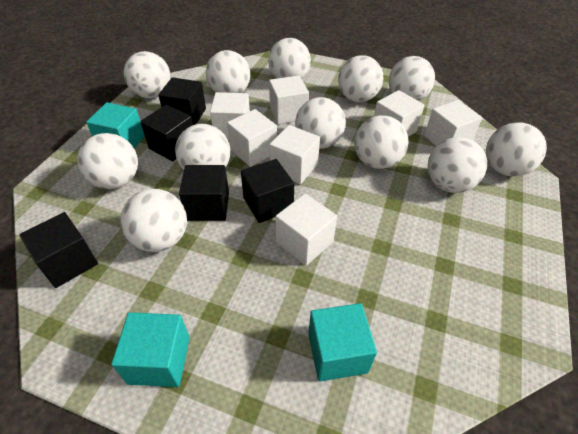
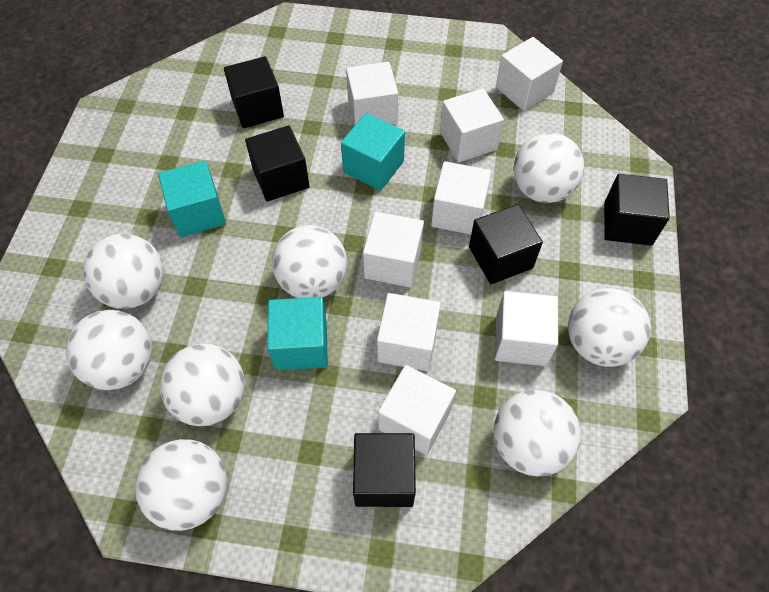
white ball: 12 -> 8
white cube: 7 -> 8

